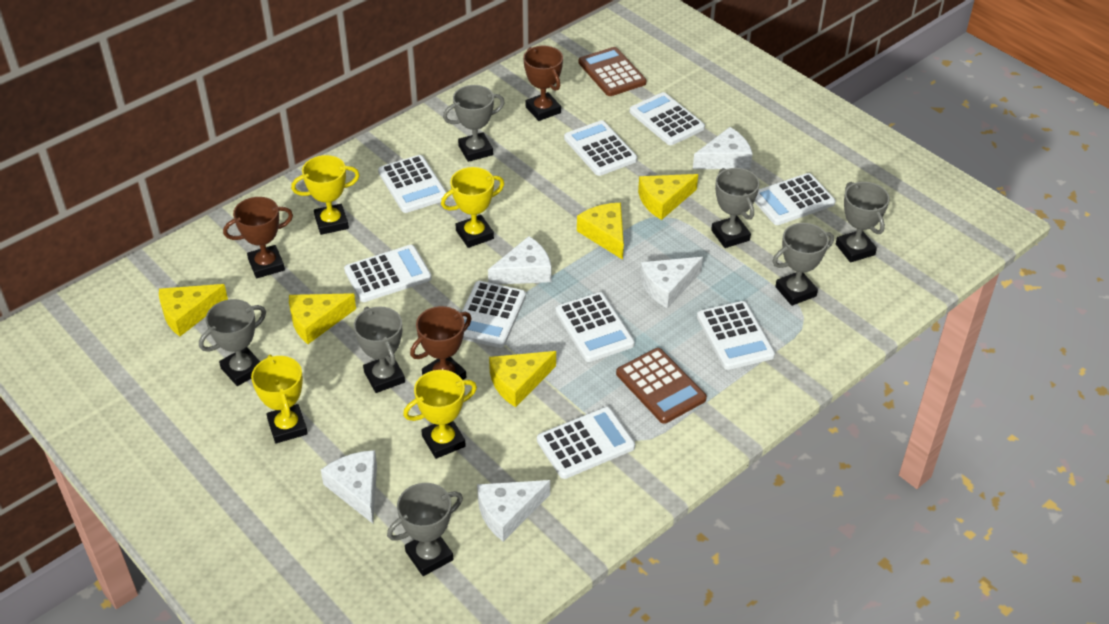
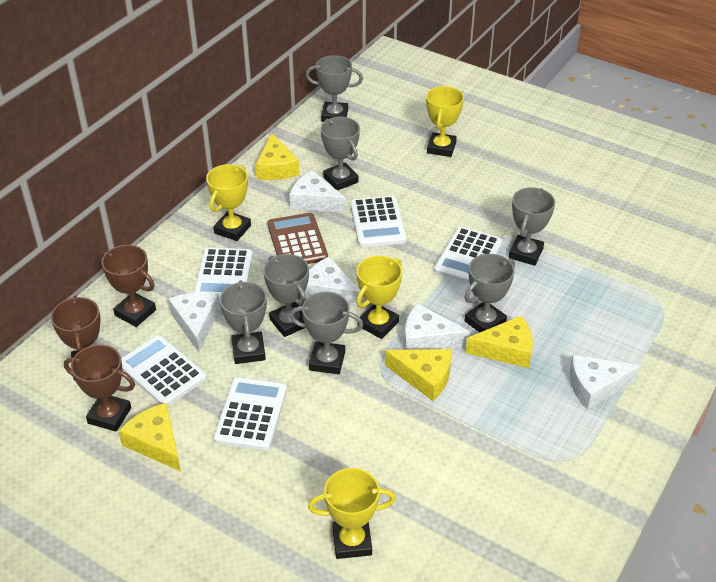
brown calculator: 2 -> 1
white calculator: 9 -> 5
yellow cheese: 5 -> 4

